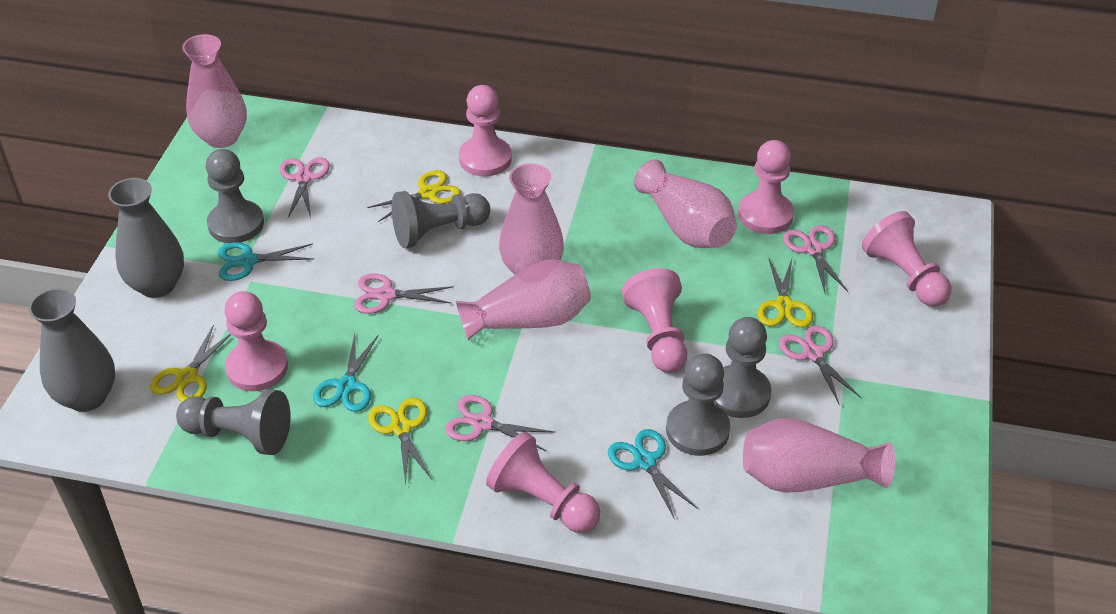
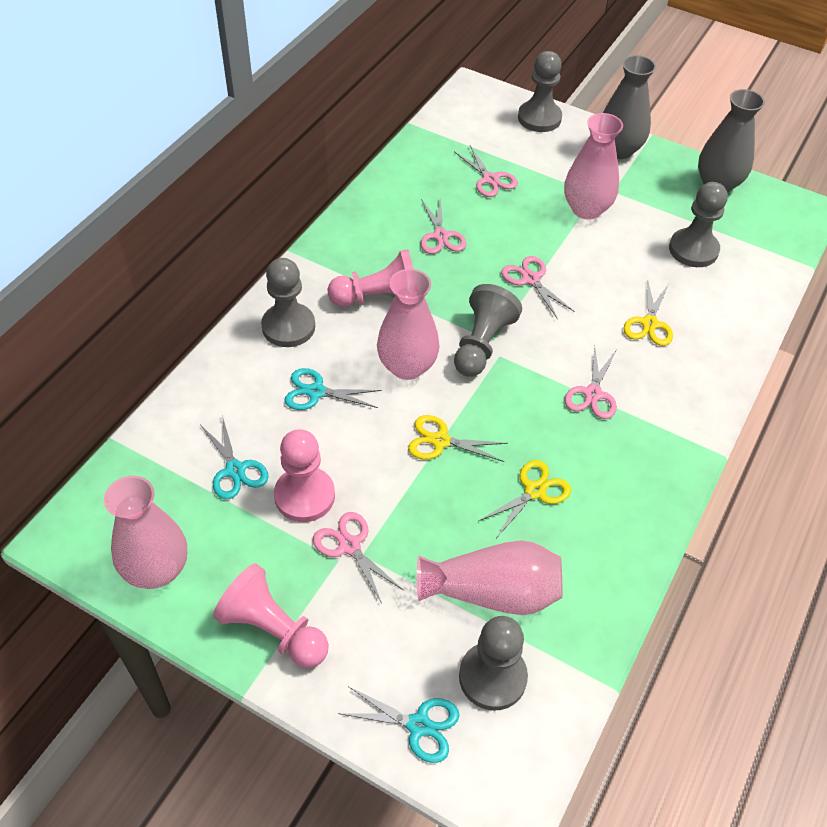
pink pawn: 6 -> 3
pink vase: 5 -> 4
yellow scissors: 4 -> 3

